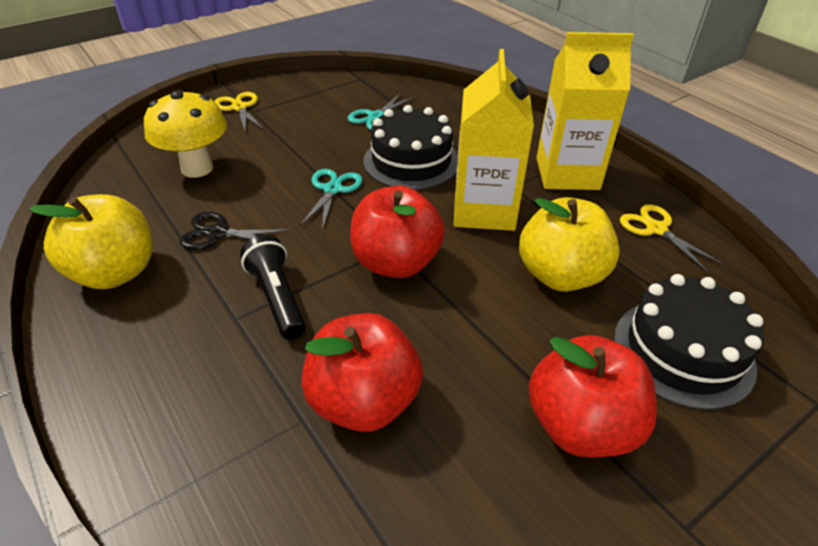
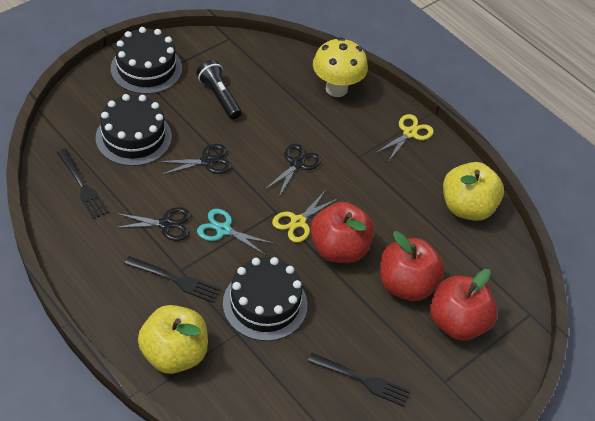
black cake: 2 -> 3
black fork: 0 -> 3
black scissors: 1 -> 3
turquoise scissors: 2 -> 1
yellow carton: 2 -> 0

